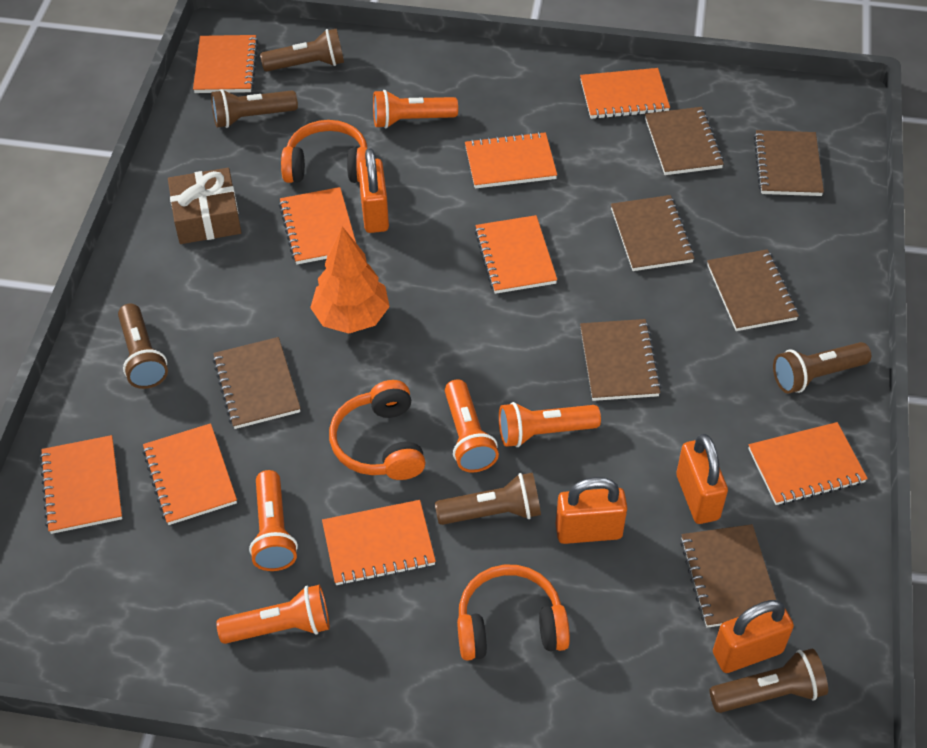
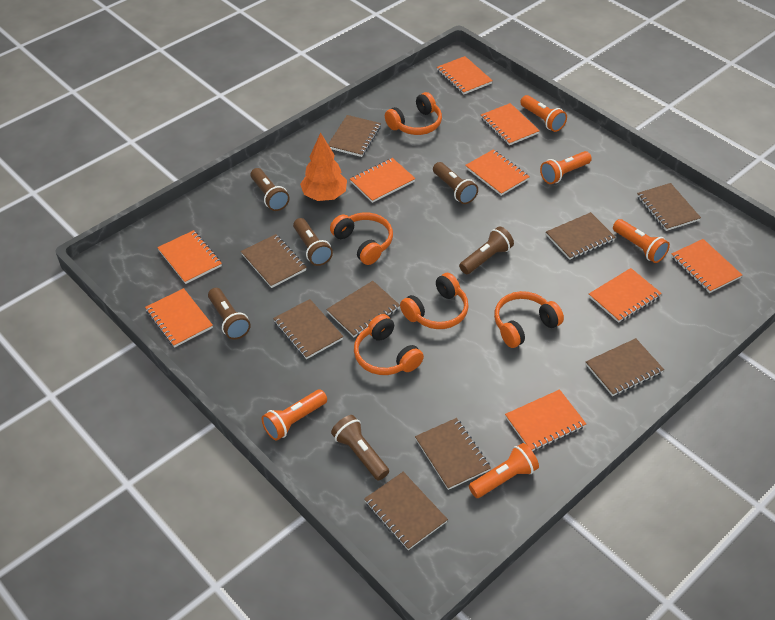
brown gift: 1 -> 0
brown notebook: 7 -> 9
orange headphones: 3 -> 5
orange padlock: 4 -> 0

